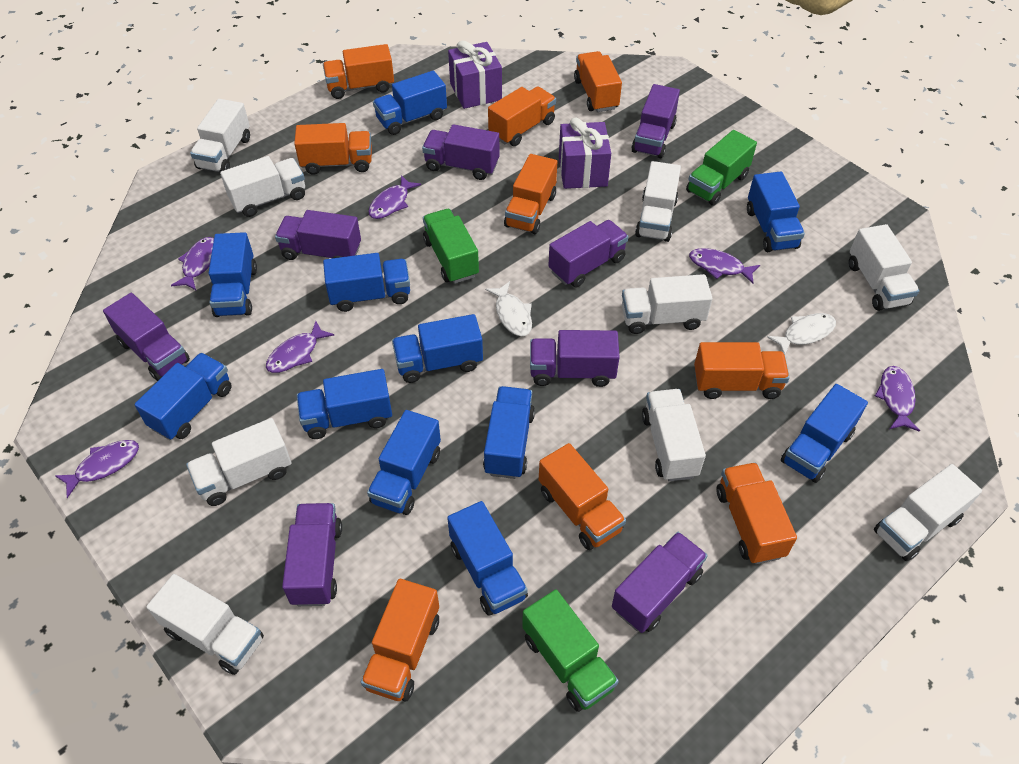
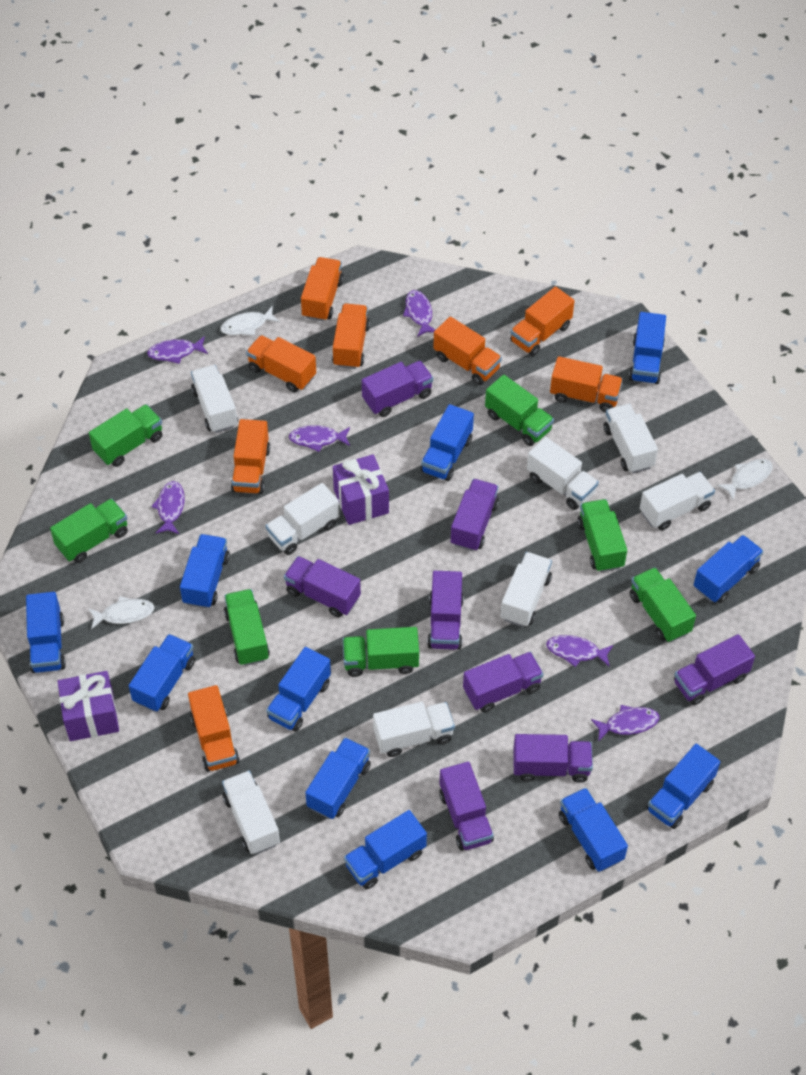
green truck: 3 -> 7
orange truck: 9 -> 8
white fish: 2 -> 3
white truck: 9 -> 8

